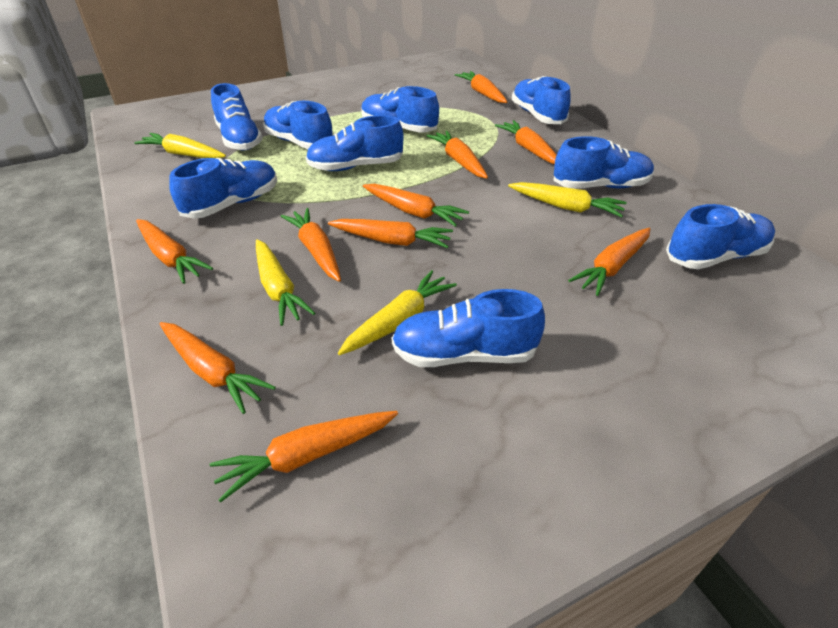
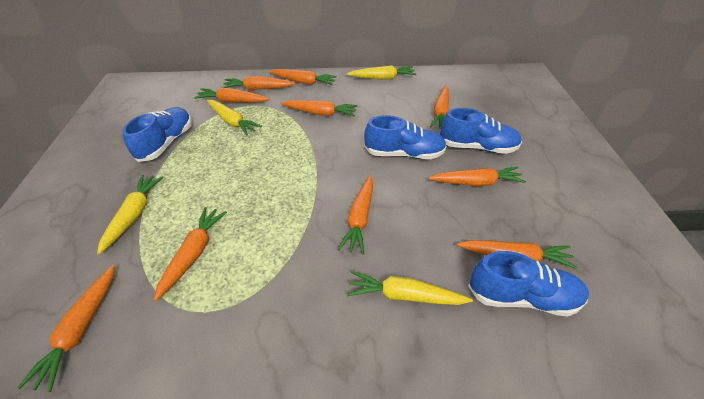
blue shoe: 9 -> 4

